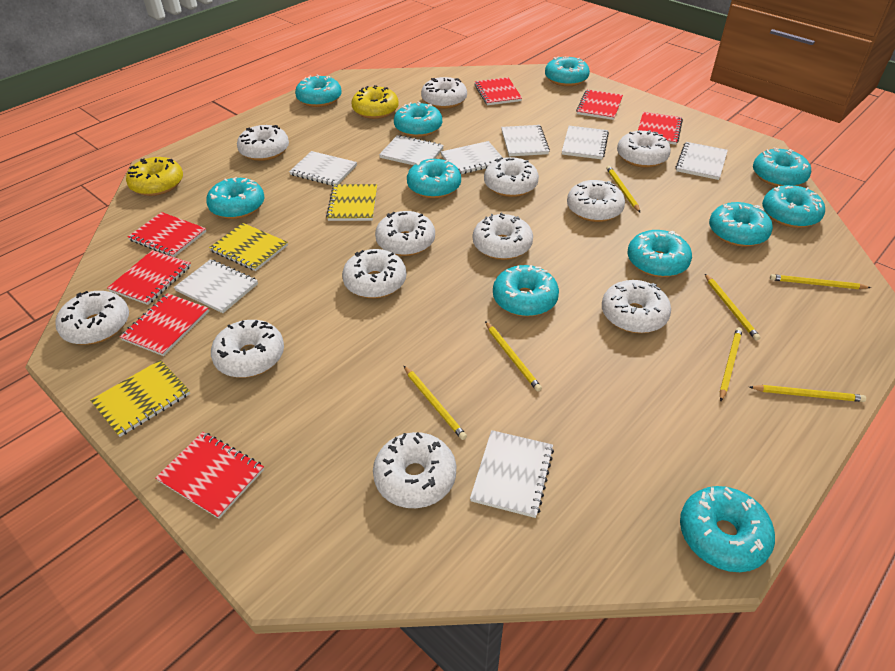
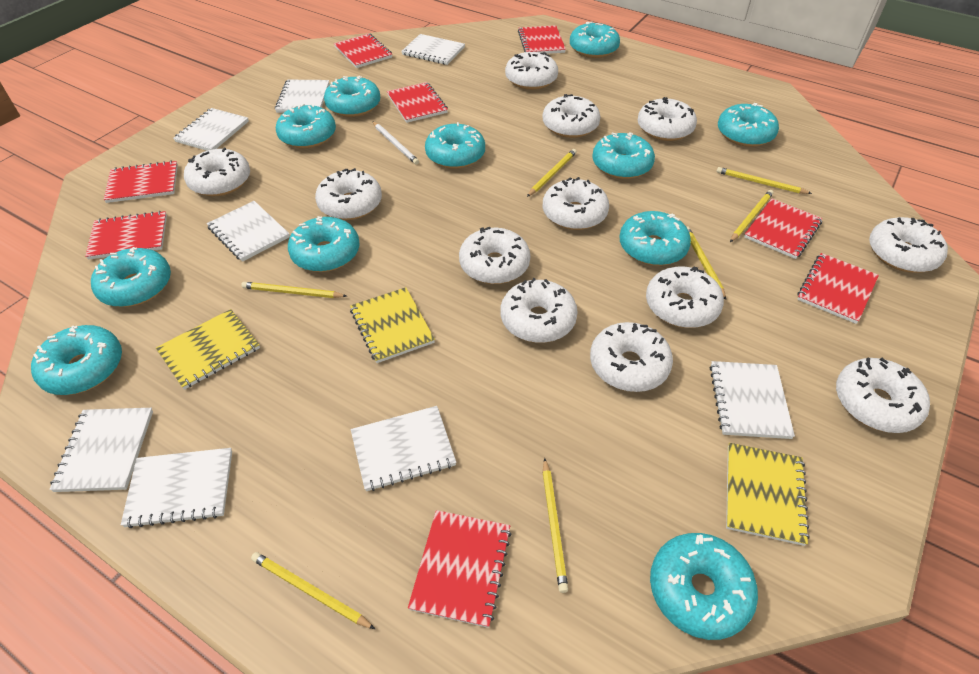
red notebook: 7 -> 8
white pencil: 0 -> 1
yellow donut: 2 -> 0

